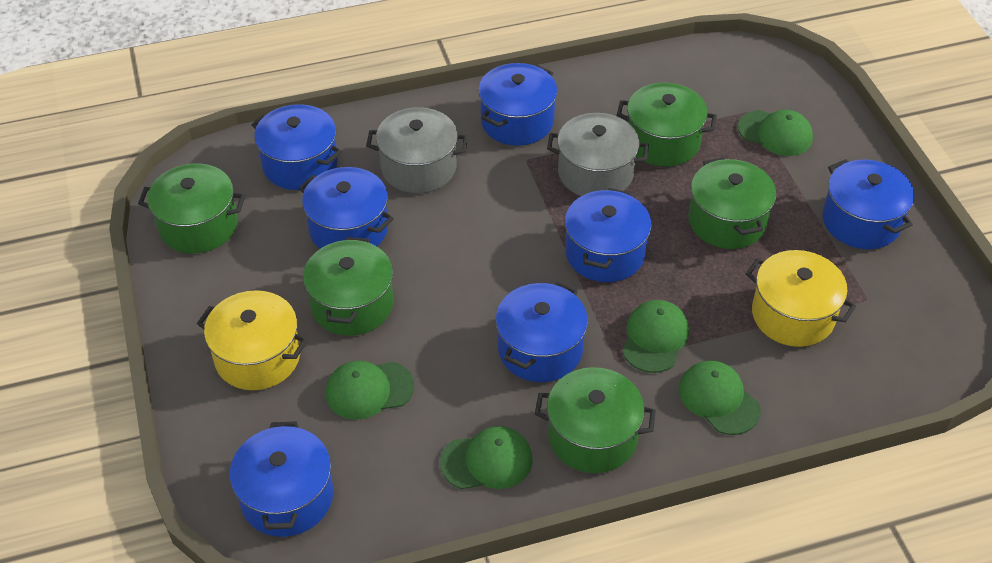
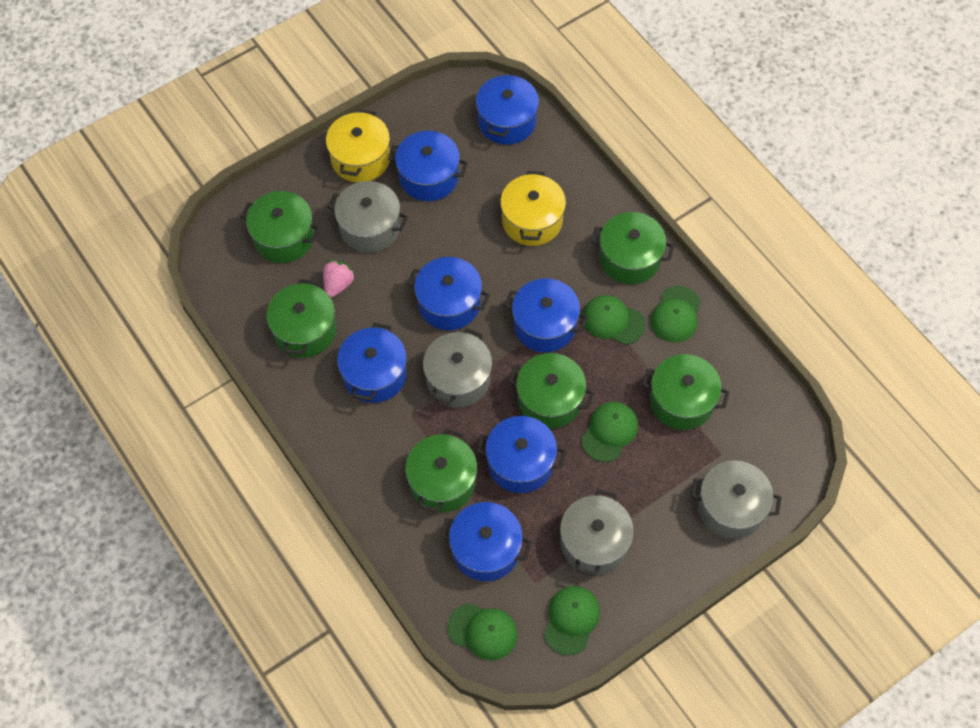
green pot: 5 -> 6
grey pot: 2 -> 4
pink strawberry: 0 -> 1

